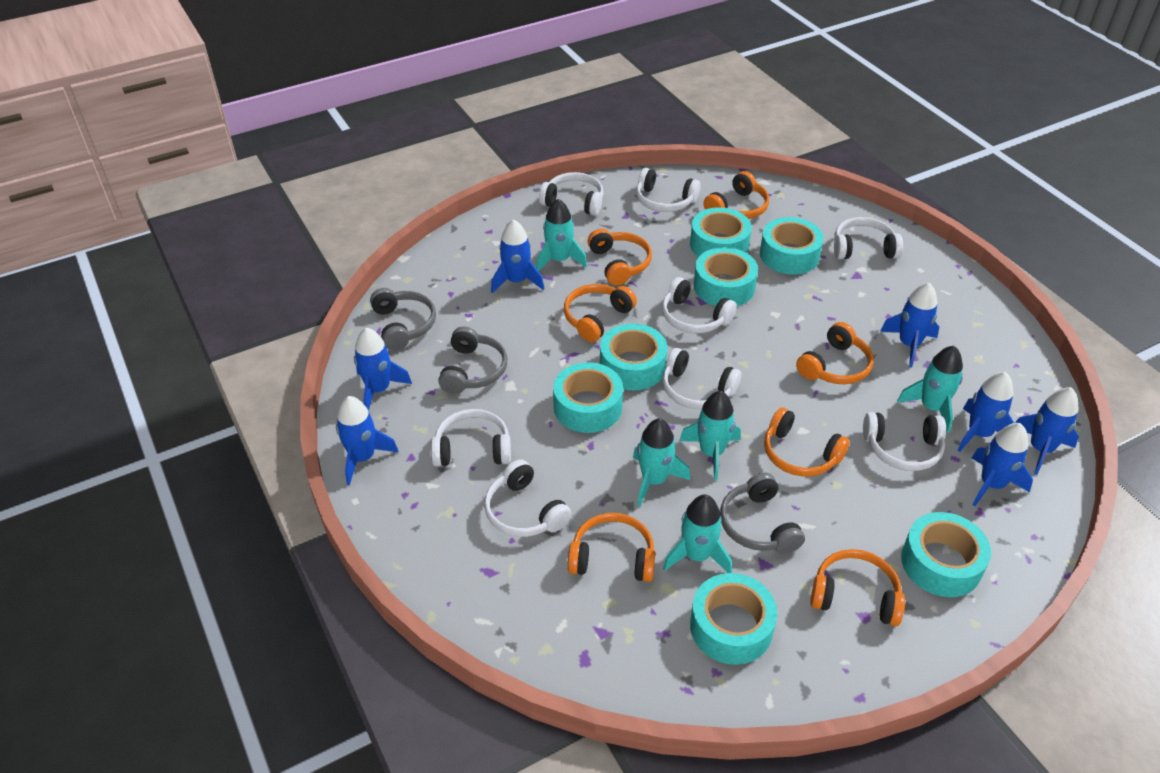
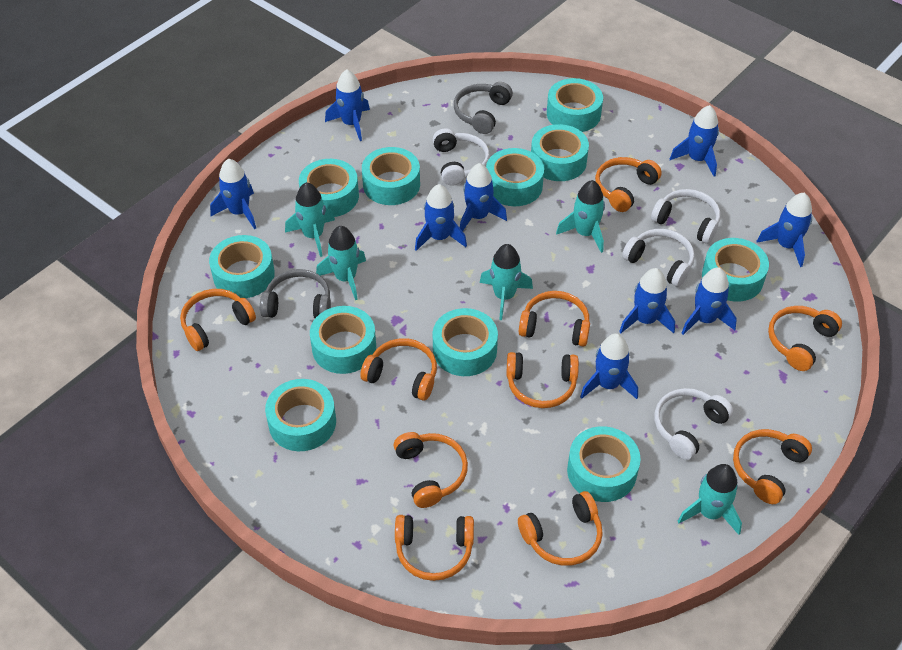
blue rocket: 7 -> 9
grey headphones: 3 -> 2
orange headphones: 7 -> 10
turquoise tape: 7 -> 11
white headphones: 8 -> 4

